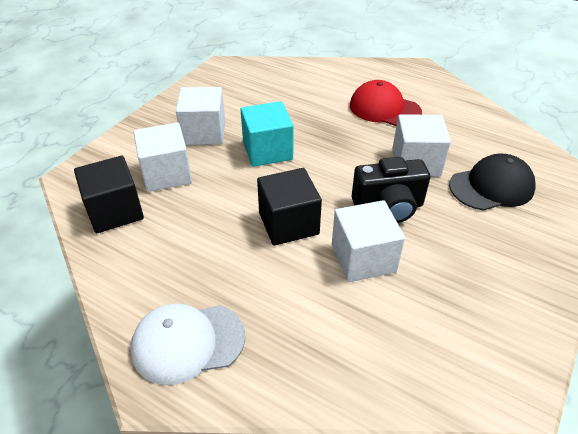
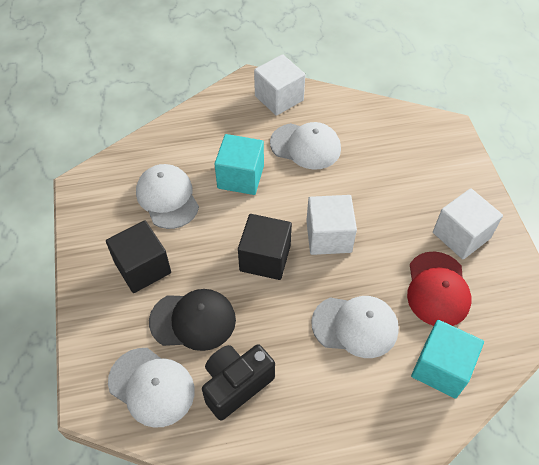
turquoise cube: 1 -> 2
white cap: 1 -> 4
white cube: 4 -> 3

